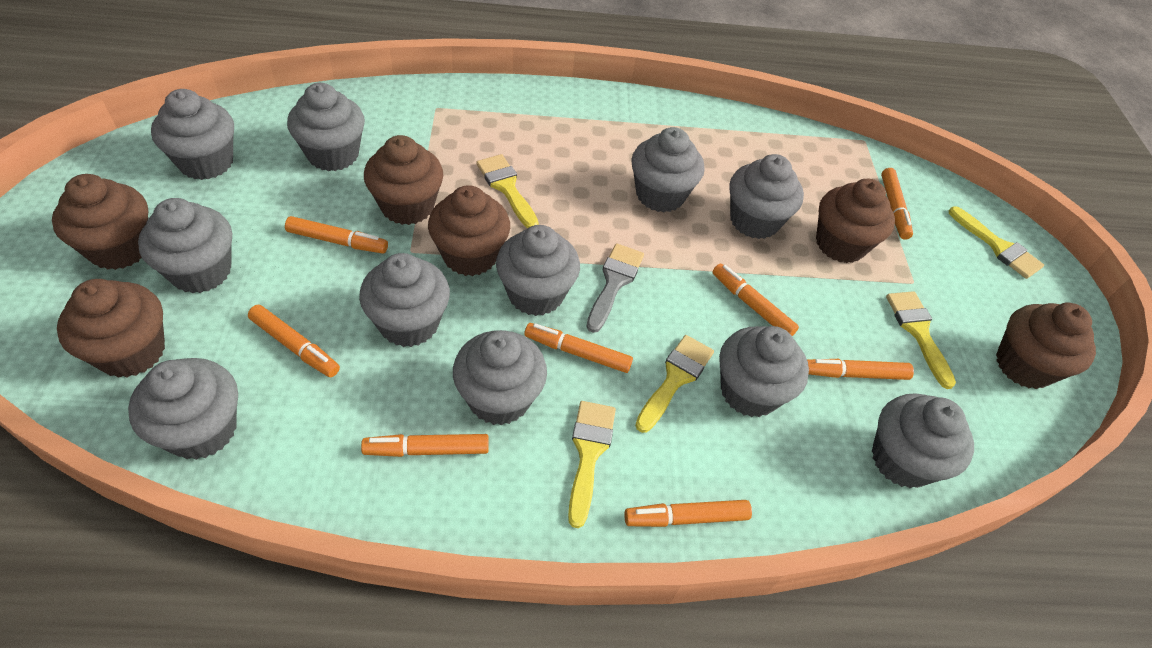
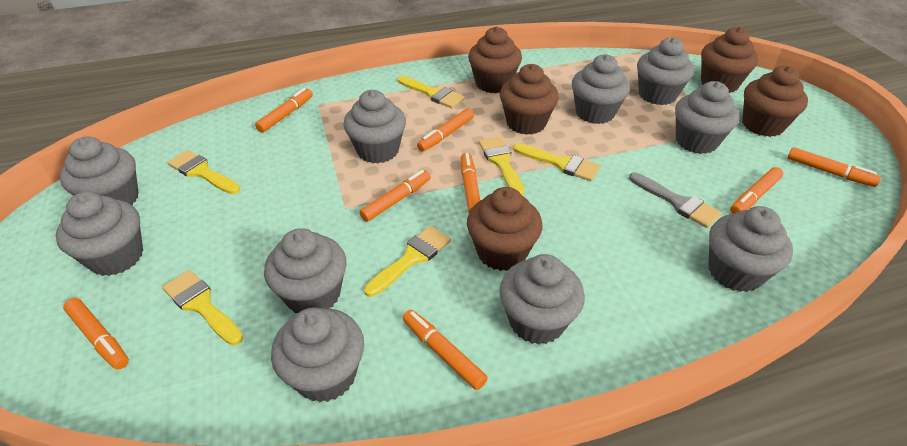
brown cupcake: 6 -> 5
grey cupcake: 11 -> 10
yellow brush: 5 -> 6

